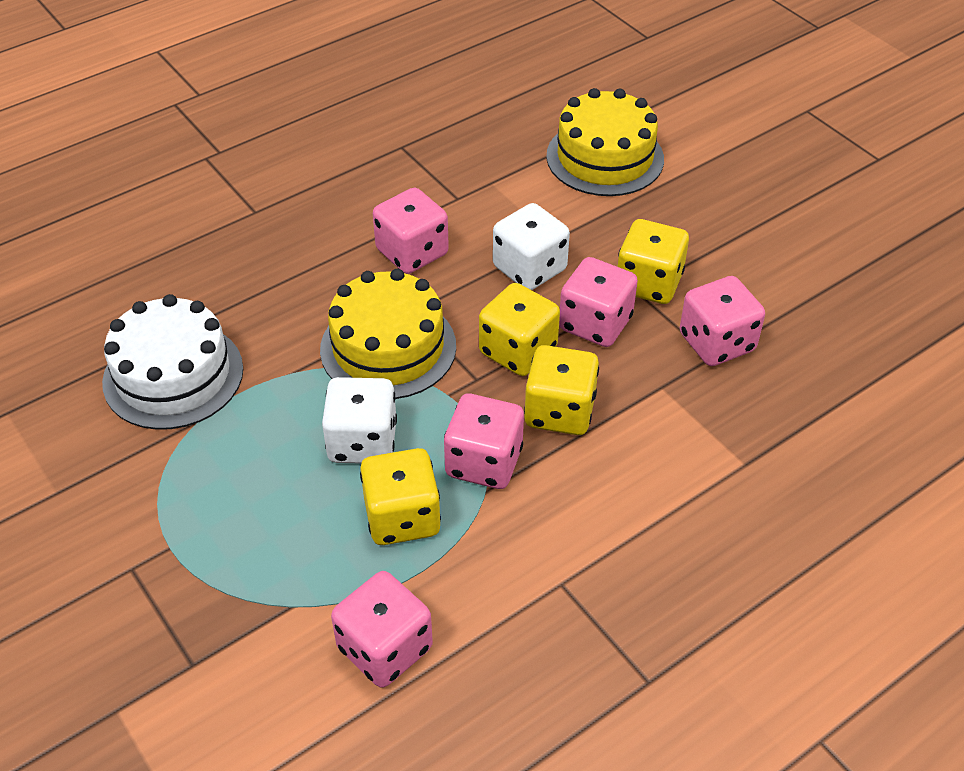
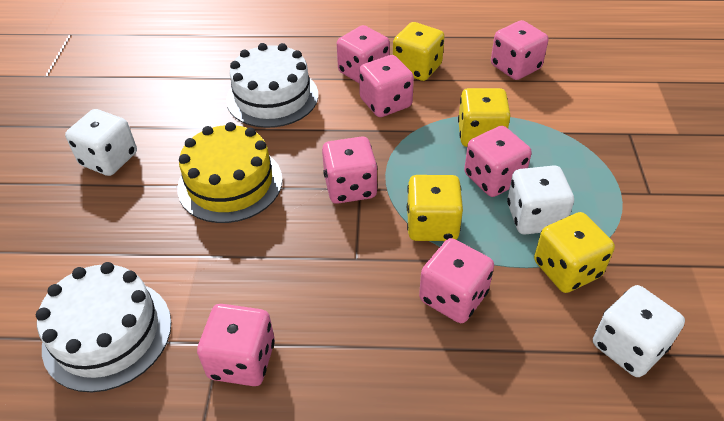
pink dice: 5 -> 7
white cake: 1 -> 2
white dice: 2 -> 3
yellow cake: 2 -> 1

